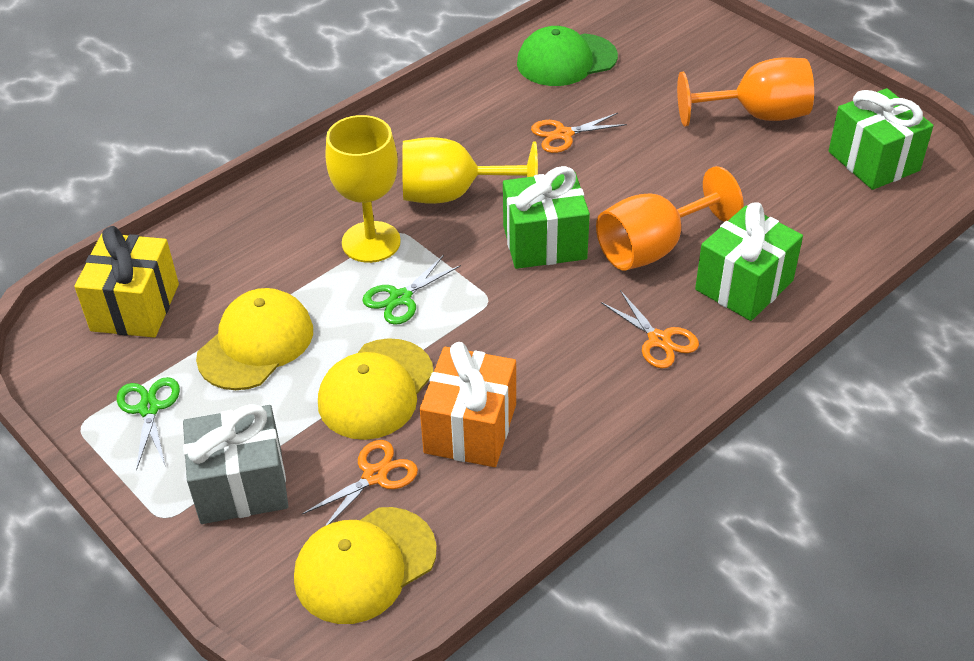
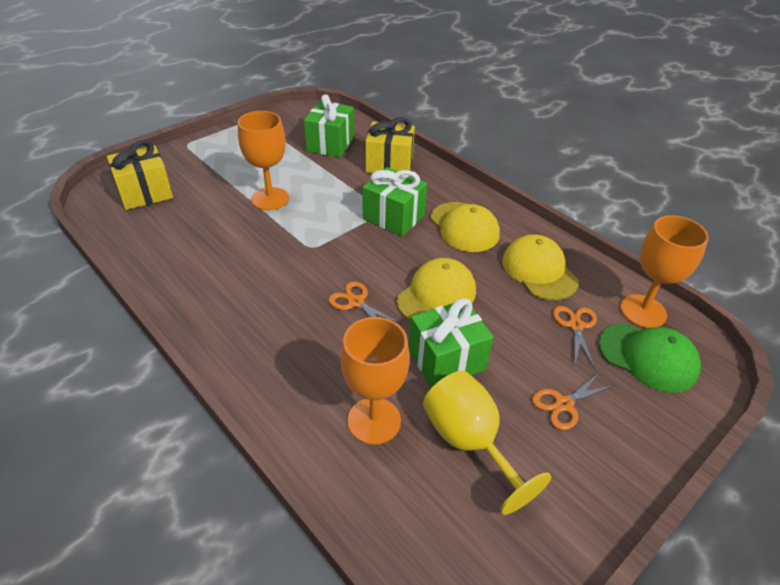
green scissors: 2 -> 0
grey gift: 1 -> 0
orange gift: 1 -> 0
orange goblet: 2 -> 3
yellow gift: 1 -> 2
yellow goblet: 2 -> 1

